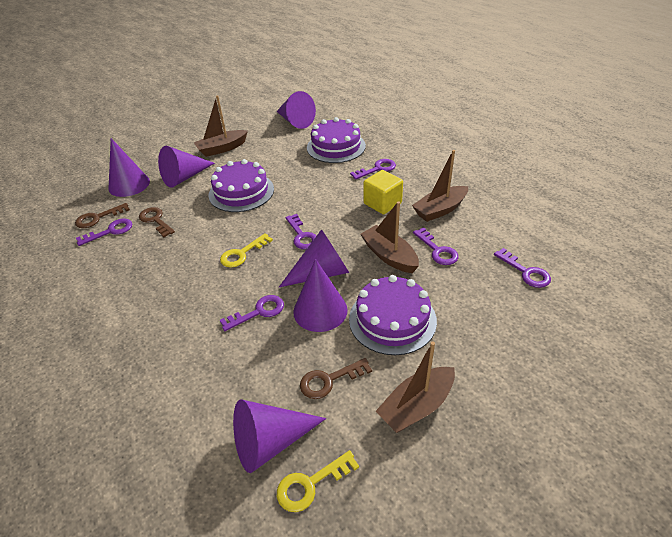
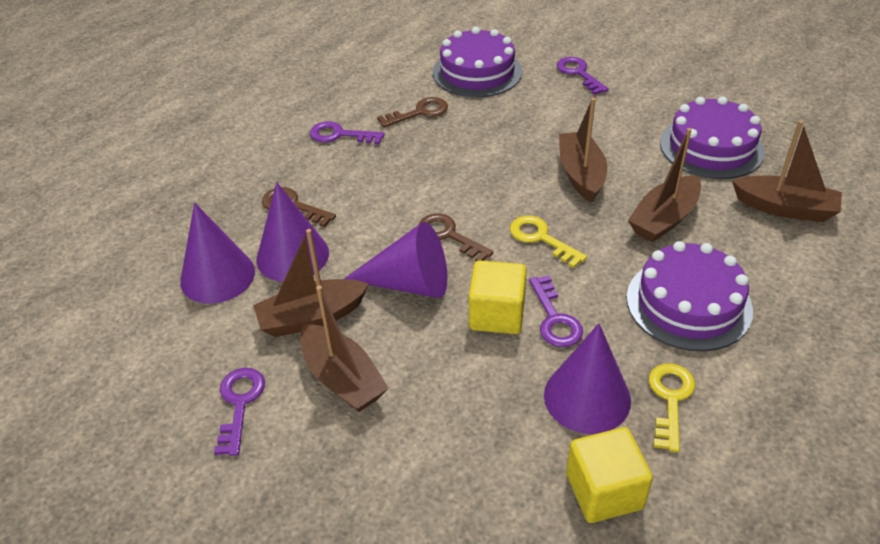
brown boat: 4 -> 5
purple cone: 6 -> 4
purple key: 6 -> 4
yellow cube: 1 -> 2

